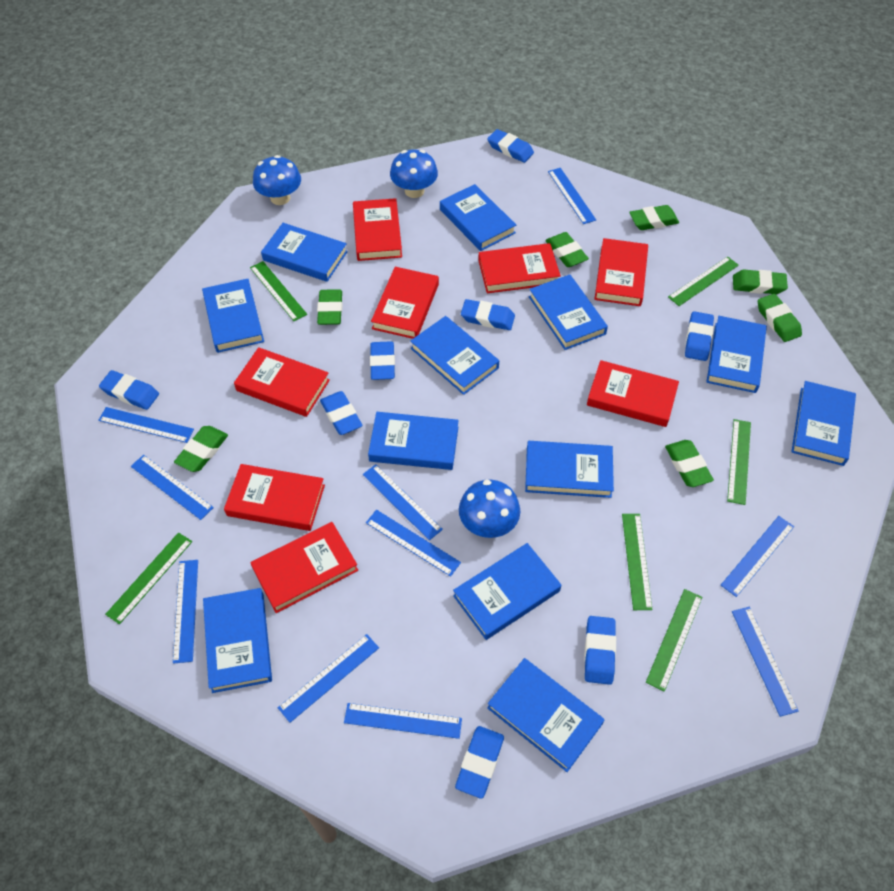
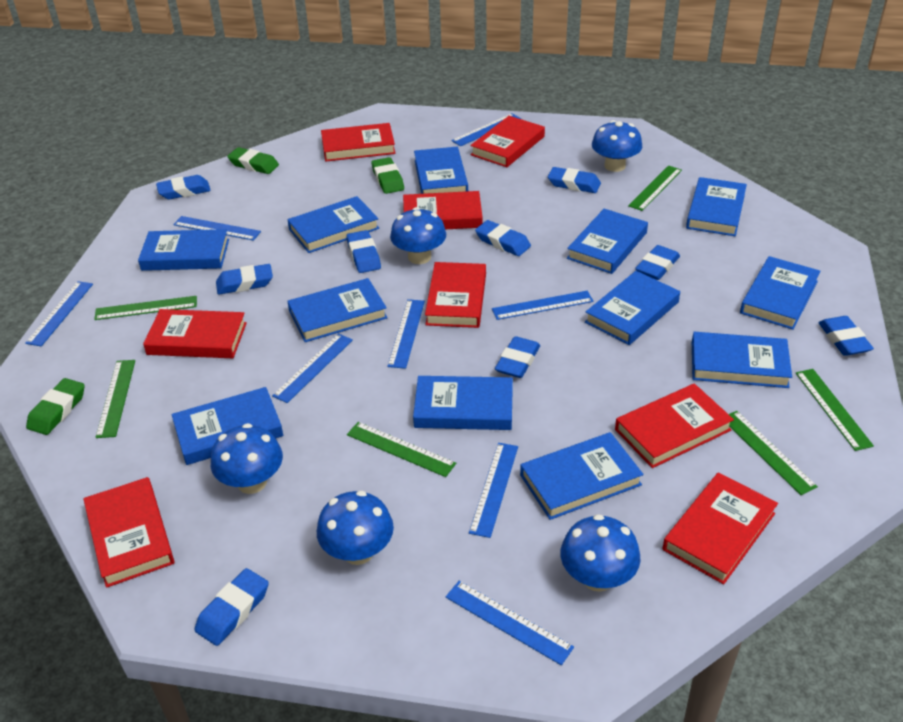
blue eraser: 8 -> 9
blue mushroom: 3 -> 5
blue ruler: 10 -> 8
green eraser: 7 -> 3

